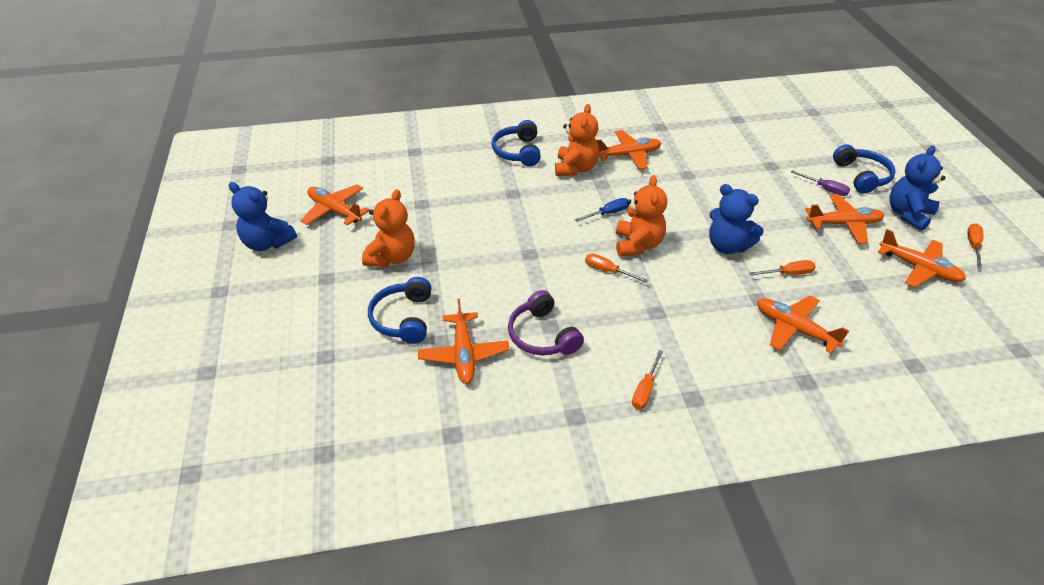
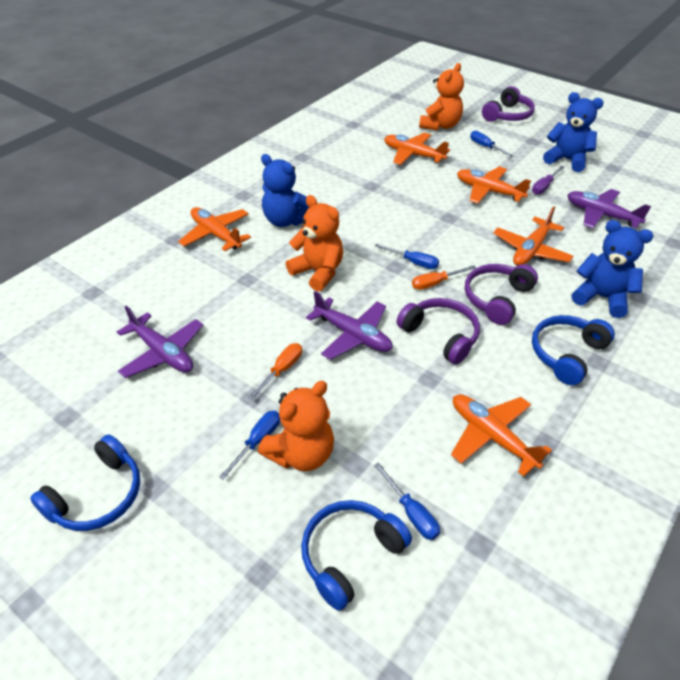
blue screwdriver: 1 -> 4
orange plane: 6 -> 5
orange screwdriver: 4 -> 2
purple headphones: 1 -> 3
purple plane: 0 -> 3

